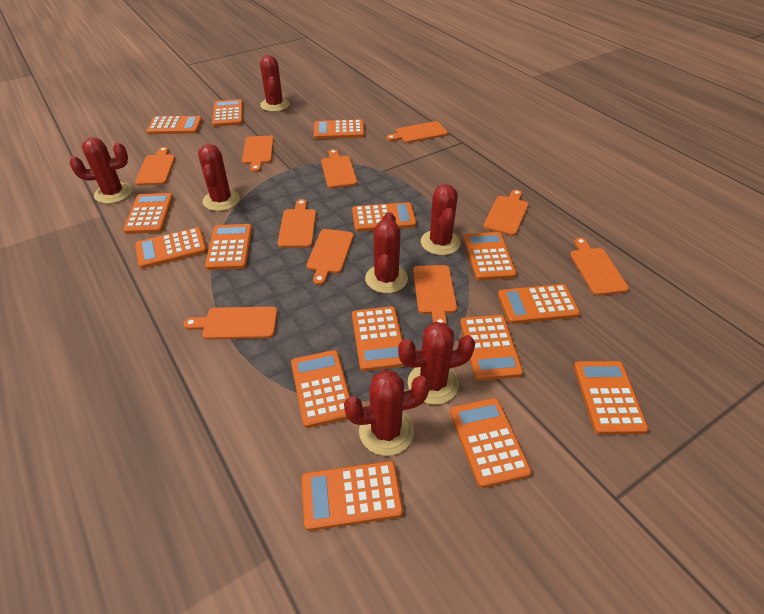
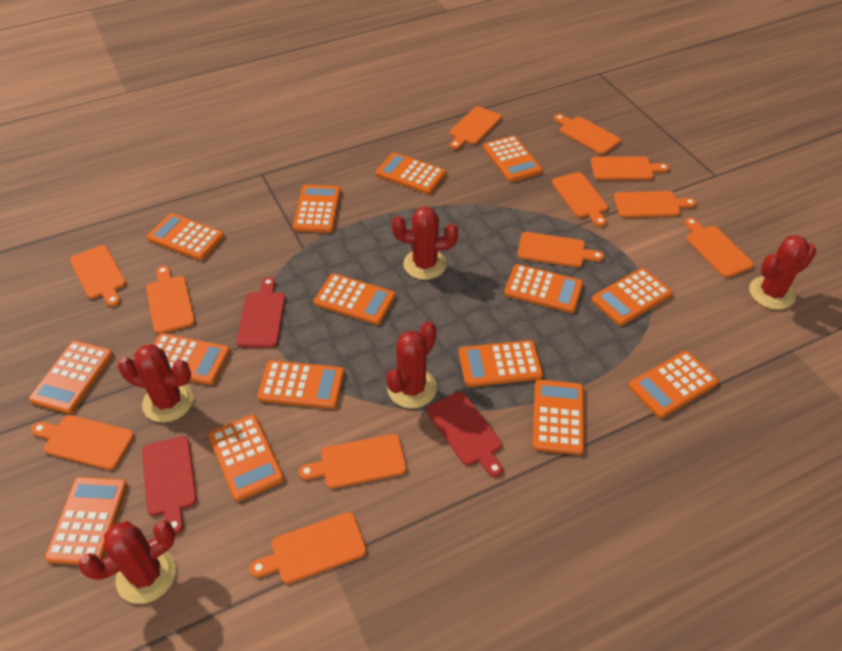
orange cutting board: 10 -> 12
red cactus: 7 -> 5
red cutting board: 0 -> 3

